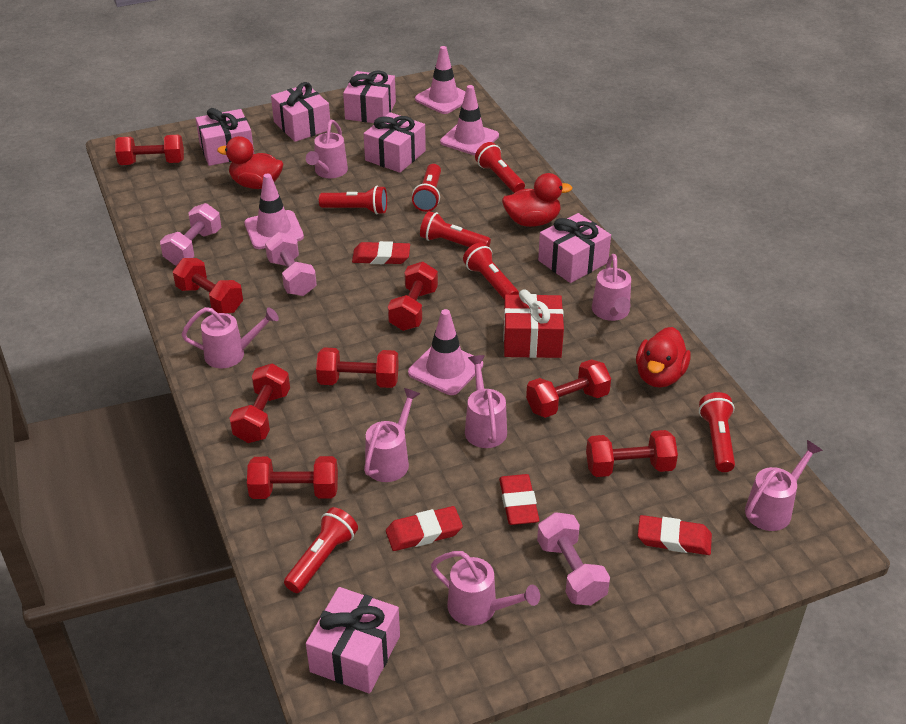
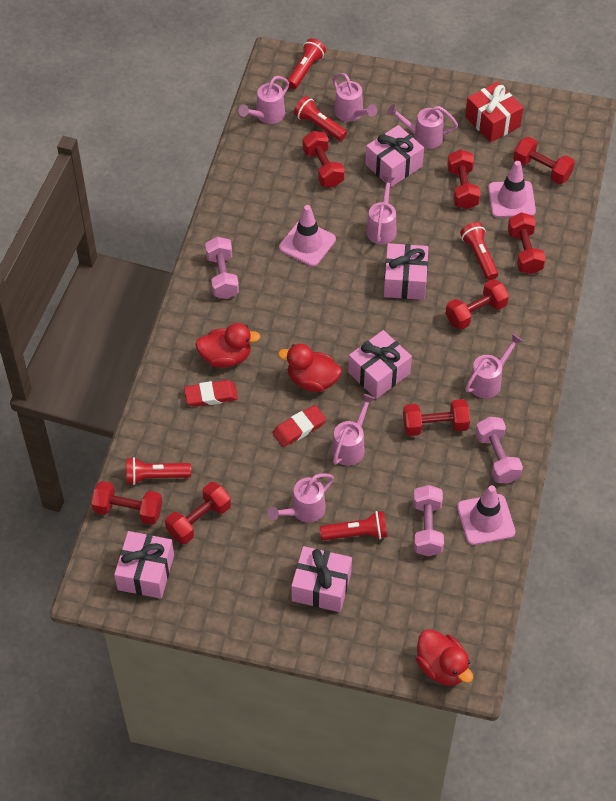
pink gift: 6 -> 5
pink traffic cone: 4 -> 3
red eraser: 4 -> 2
red flashlight: 7 -> 5

